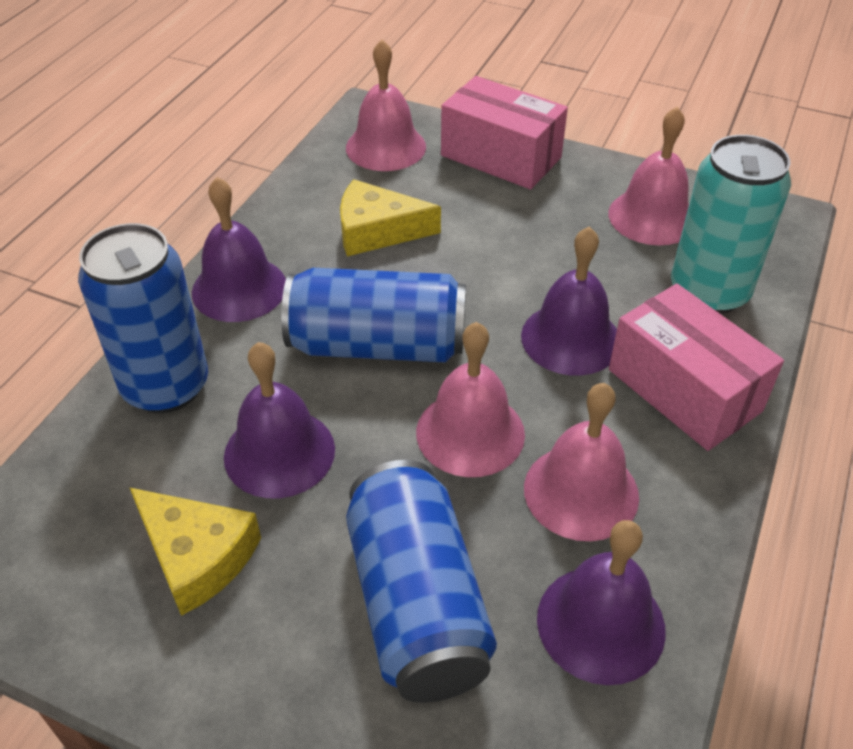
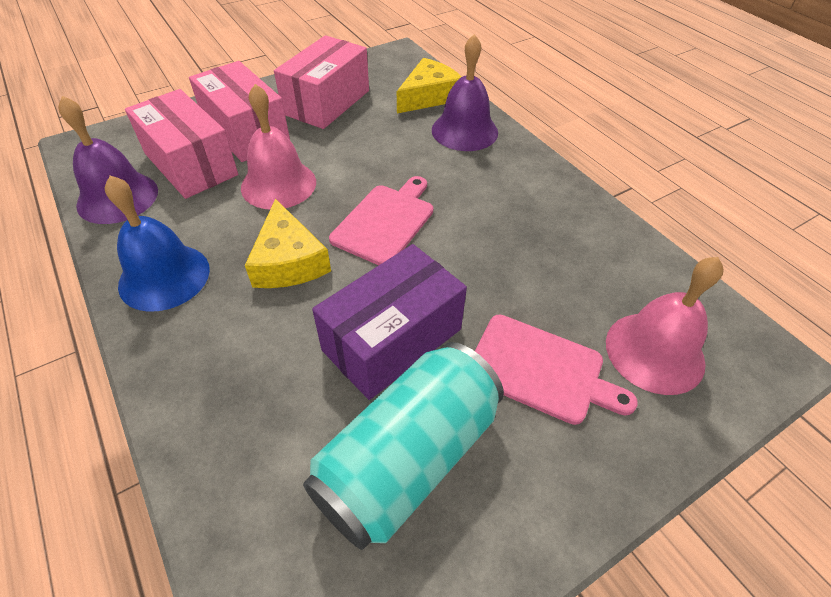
blue bell: 0 -> 1
blue can: 3 -> 0
pink bell: 4 -> 2
pink box: 2 -> 3
pink cutting board: 0 -> 2
purple bell: 4 -> 2
purple box: 0 -> 1

